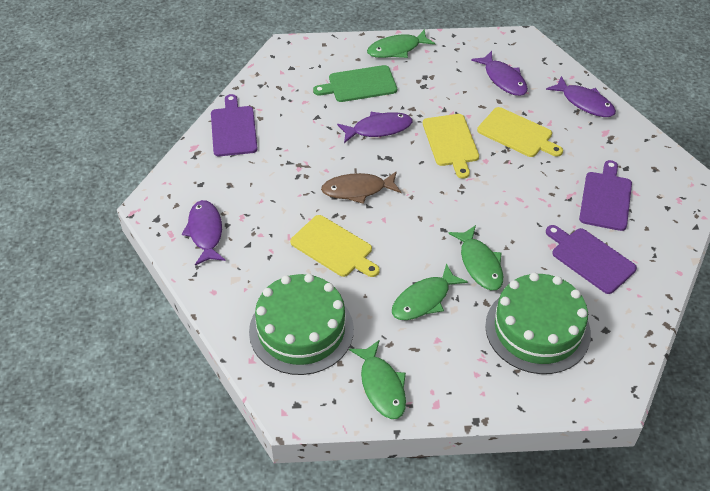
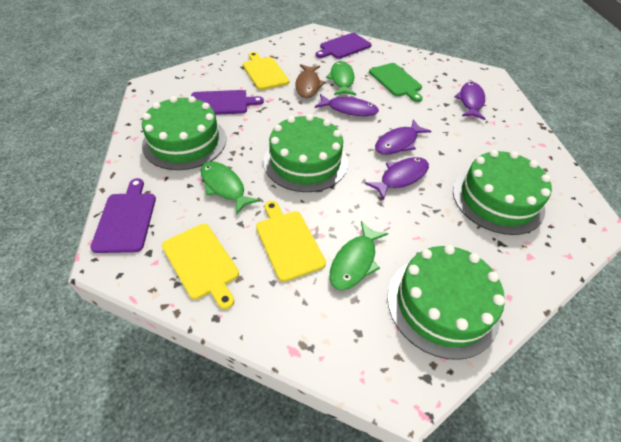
green cake: 2 -> 4
green fish: 4 -> 3

